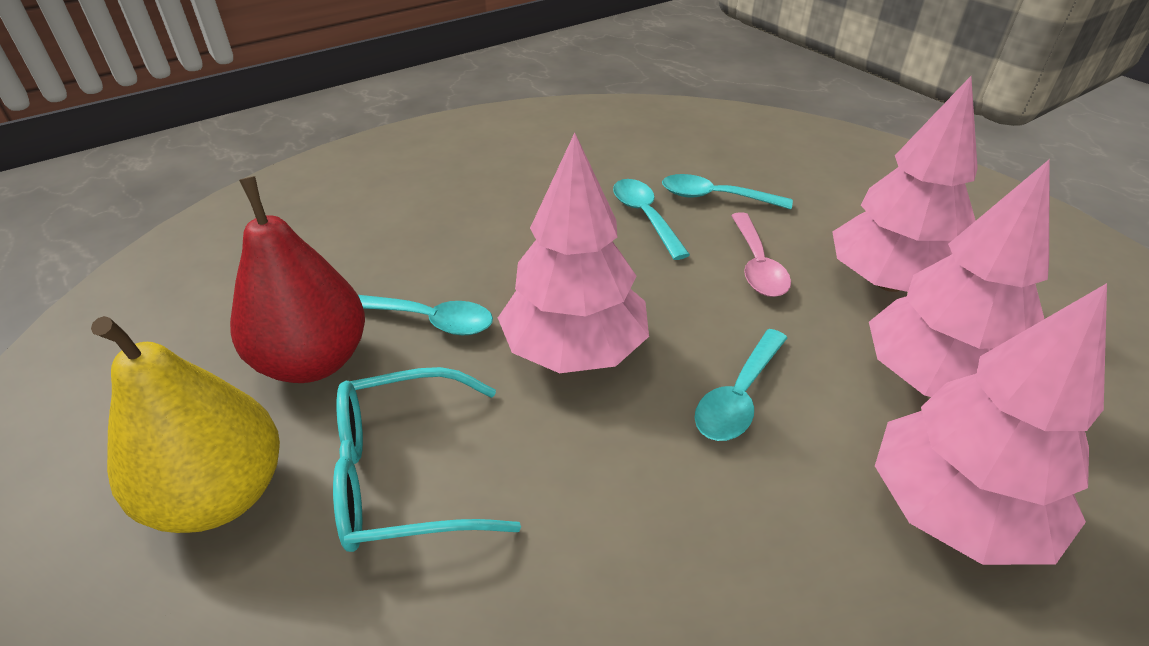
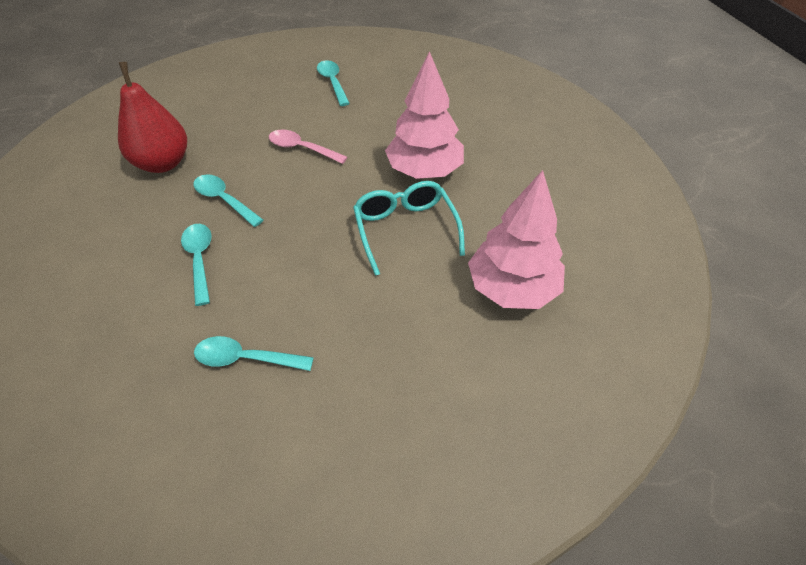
pink tree: 4 -> 2
yellow pear: 1 -> 0

